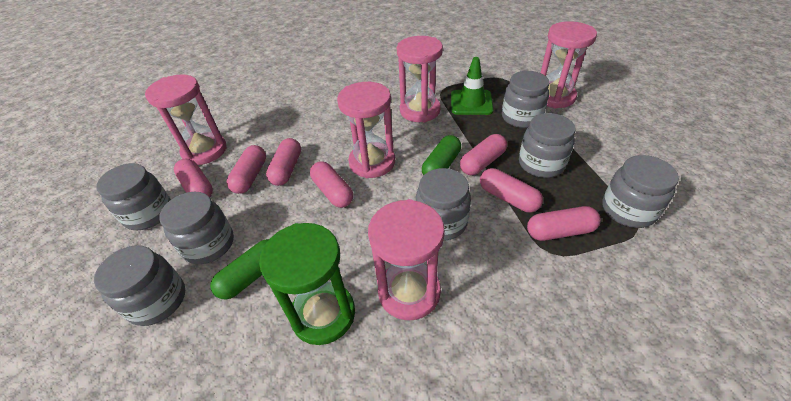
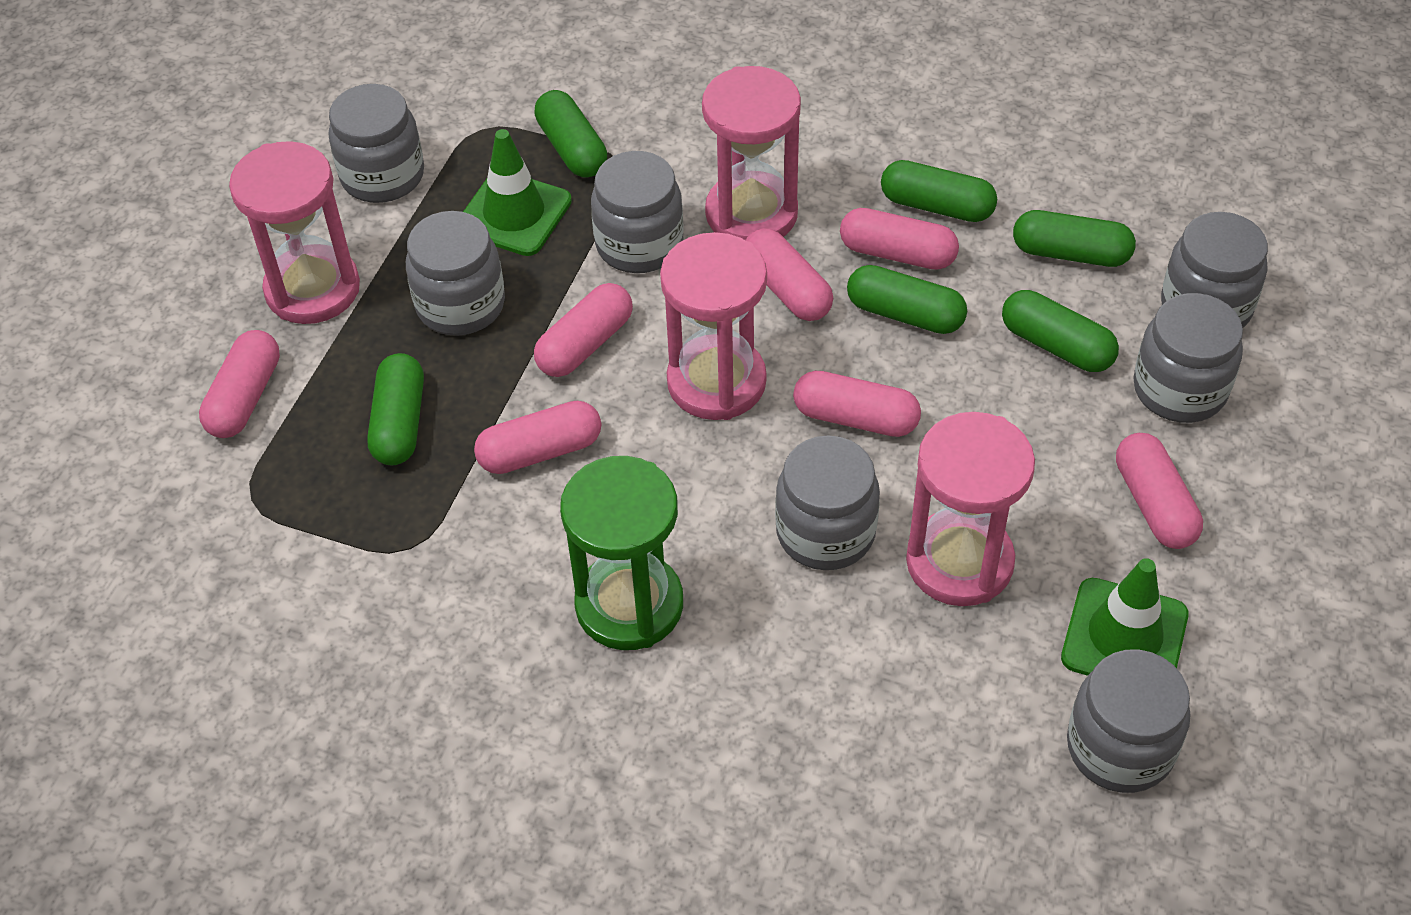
green capsule: 2 -> 6
green traffic cone: 1 -> 2
pink hourglass: 5 -> 4

